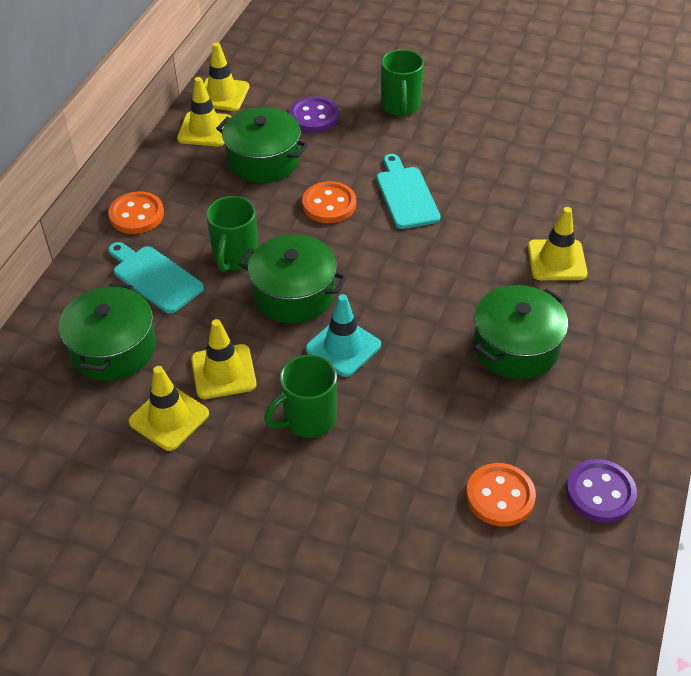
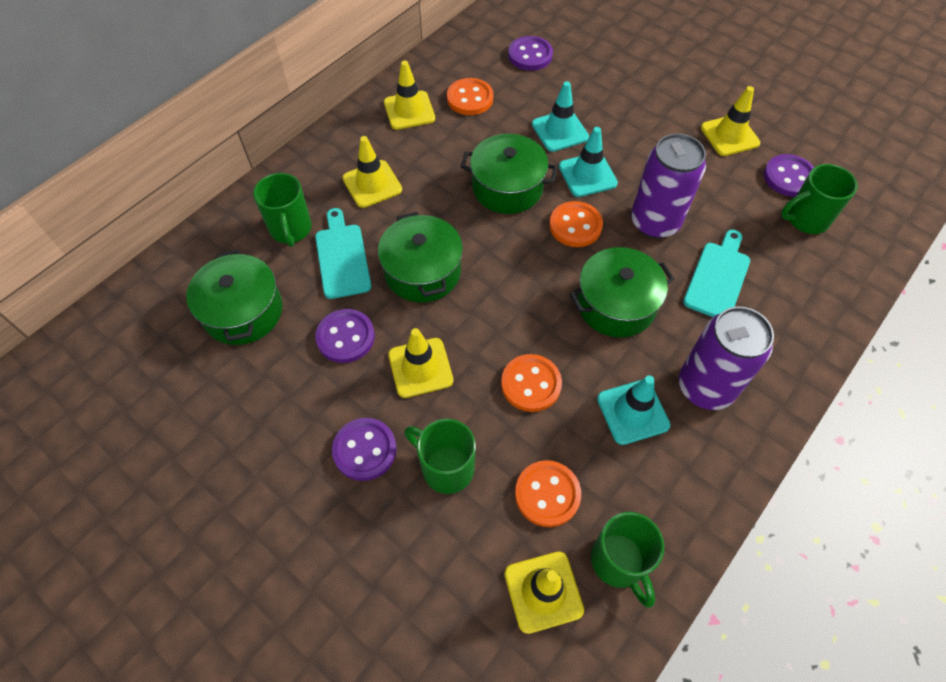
green mug: 3 -> 4
orange button: 3 -> 4
purple button: 2 -> 4
purple can: 0 -> 2
turquoise traffic cone: 1 -> 3

